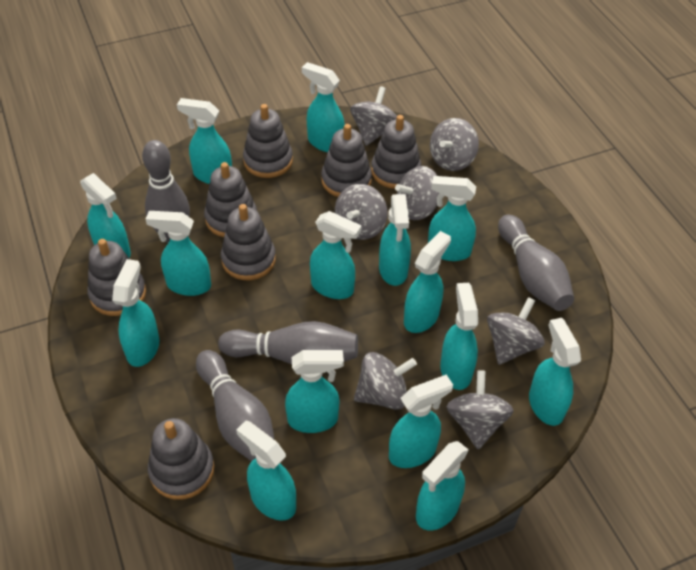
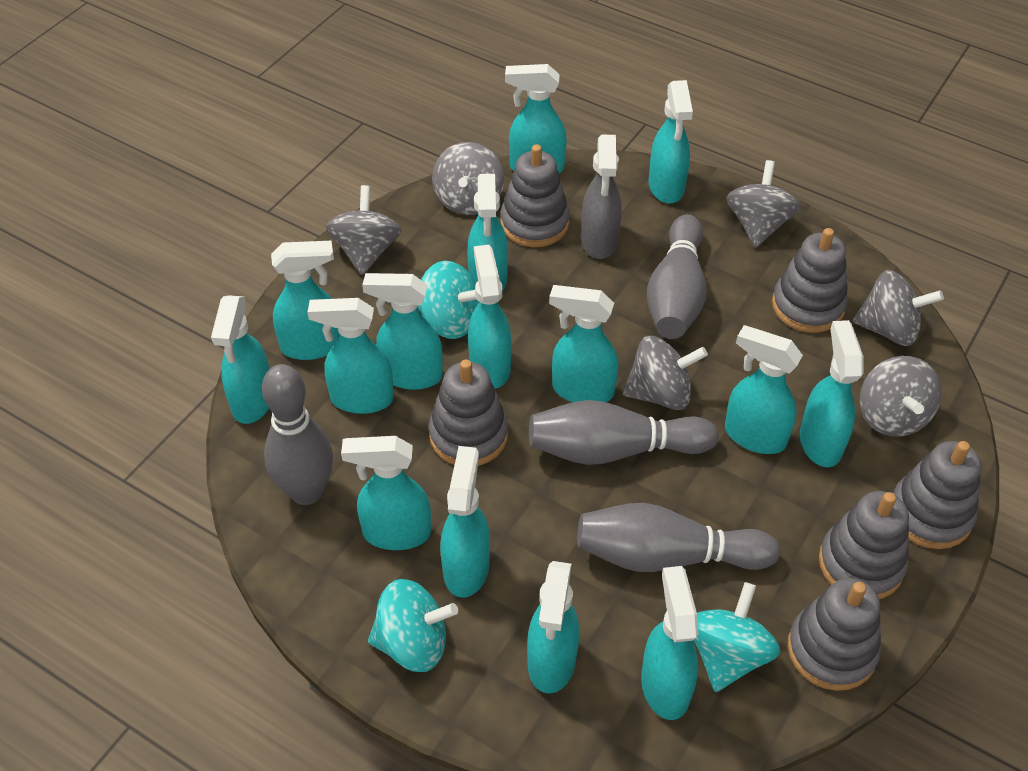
grey spinning top: 7 -> 6
grey spray bottle: 0 -> 1
grey stacking toy: 7 -> 6
turquoise spinning top: 0 -> 3

